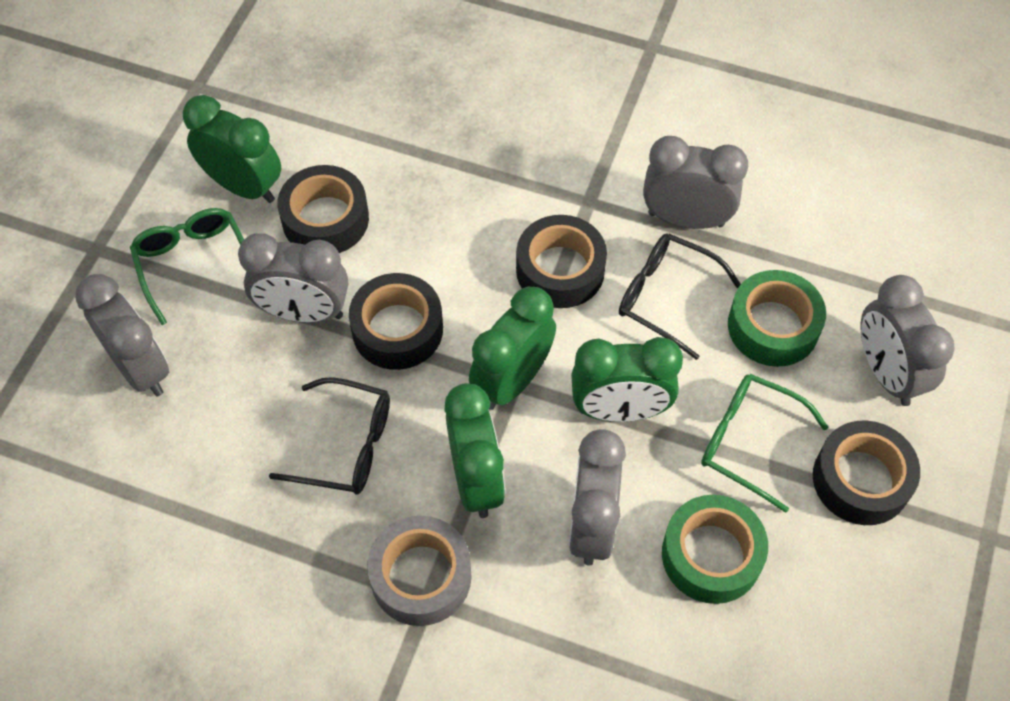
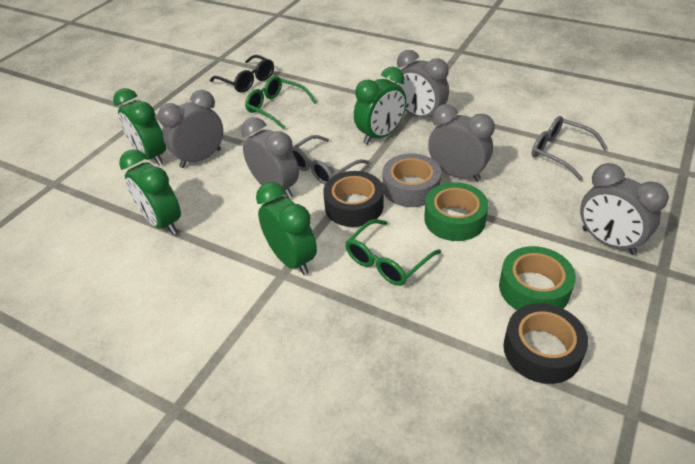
black glasses: 2 -> 1
black tape: 4 -> 2
grey glasses: 0 -> 2

